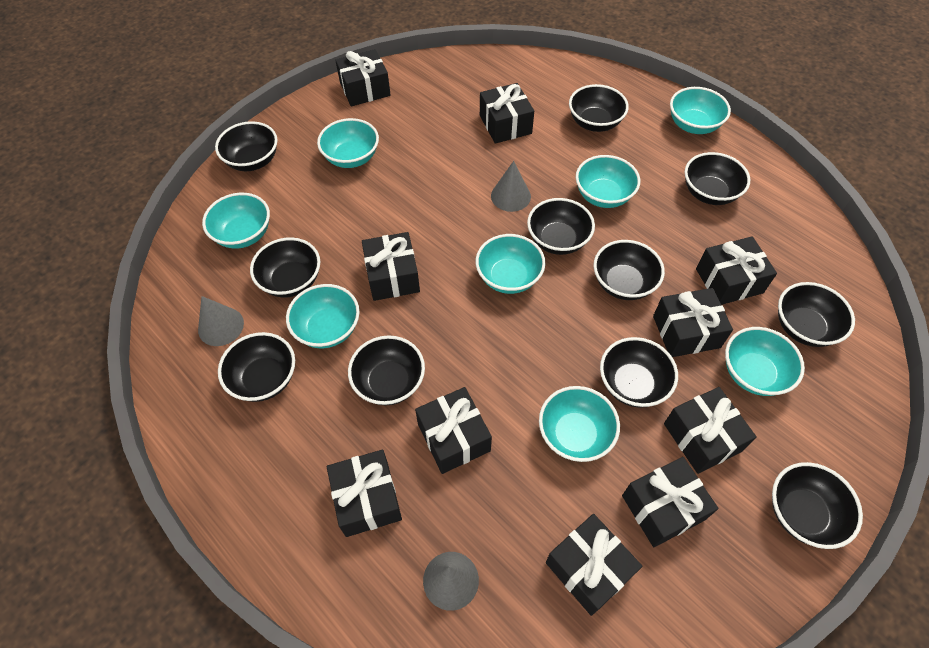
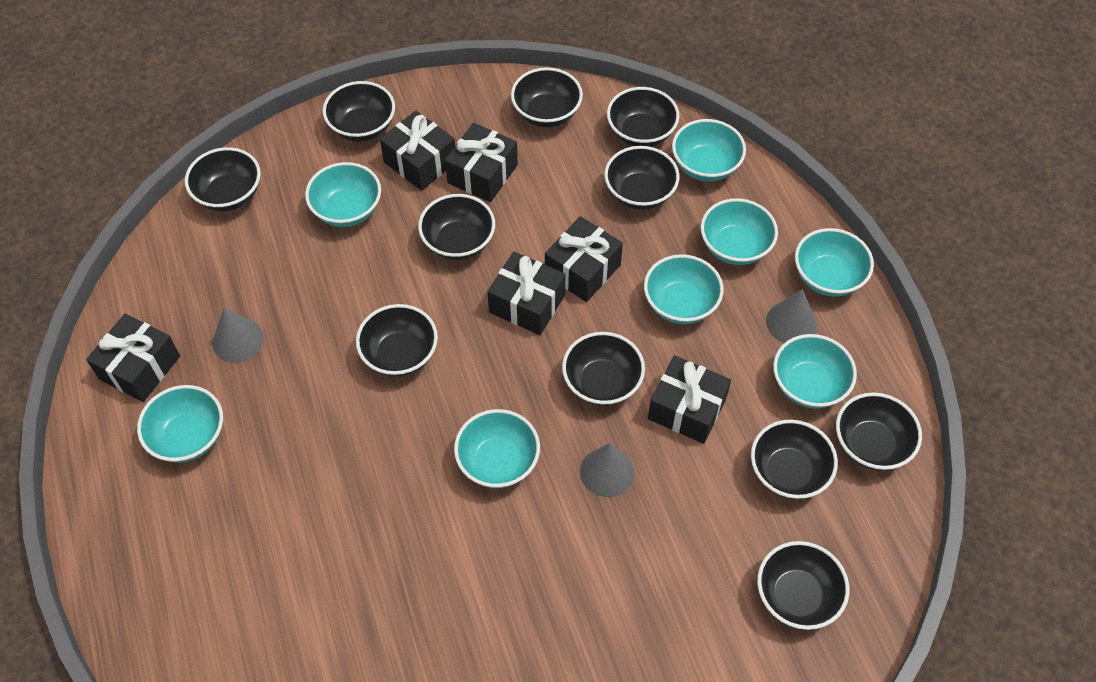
black gift: 10 -> 6

